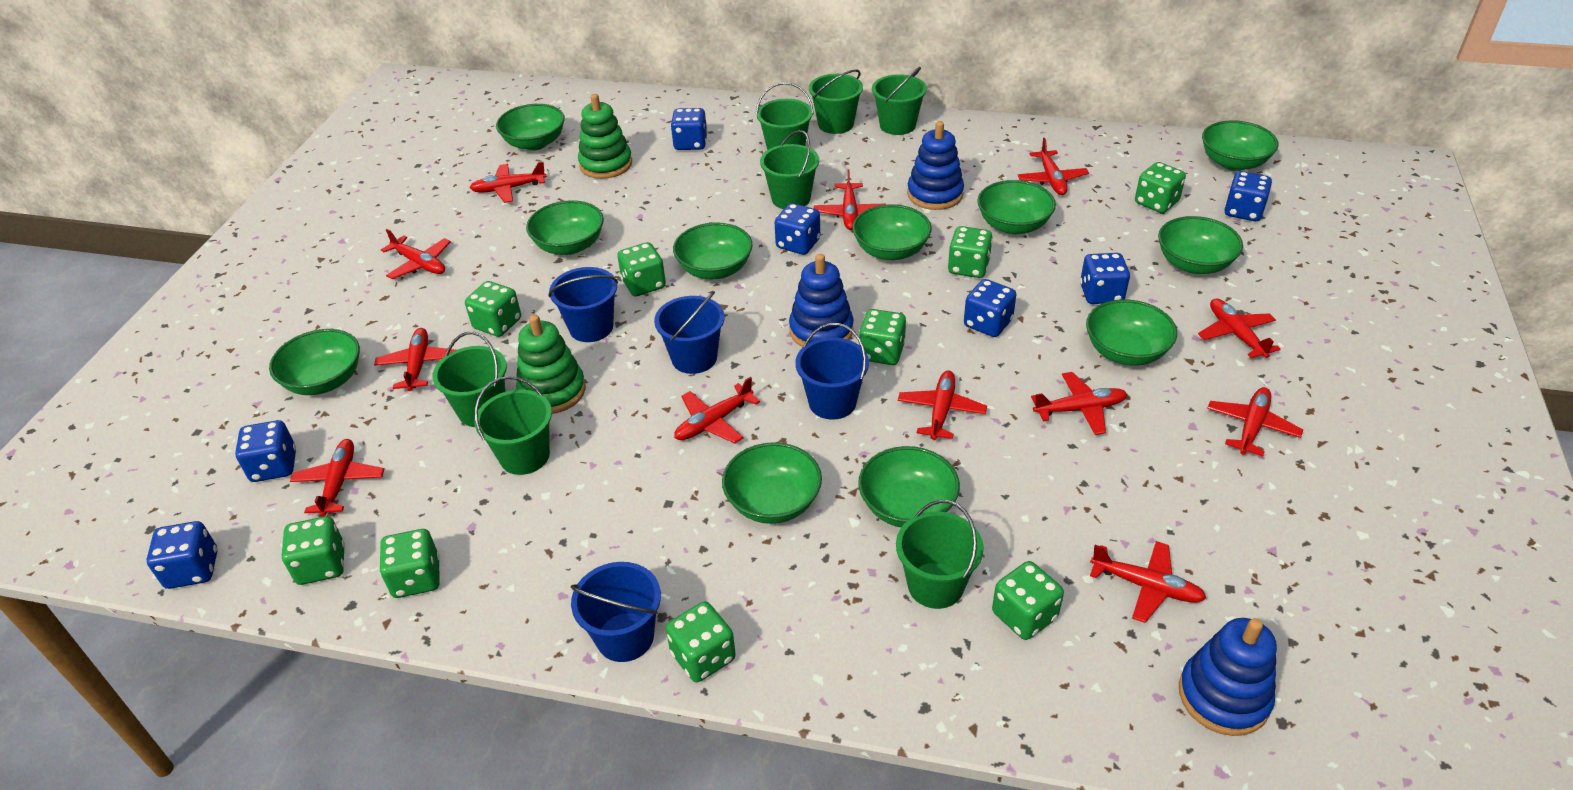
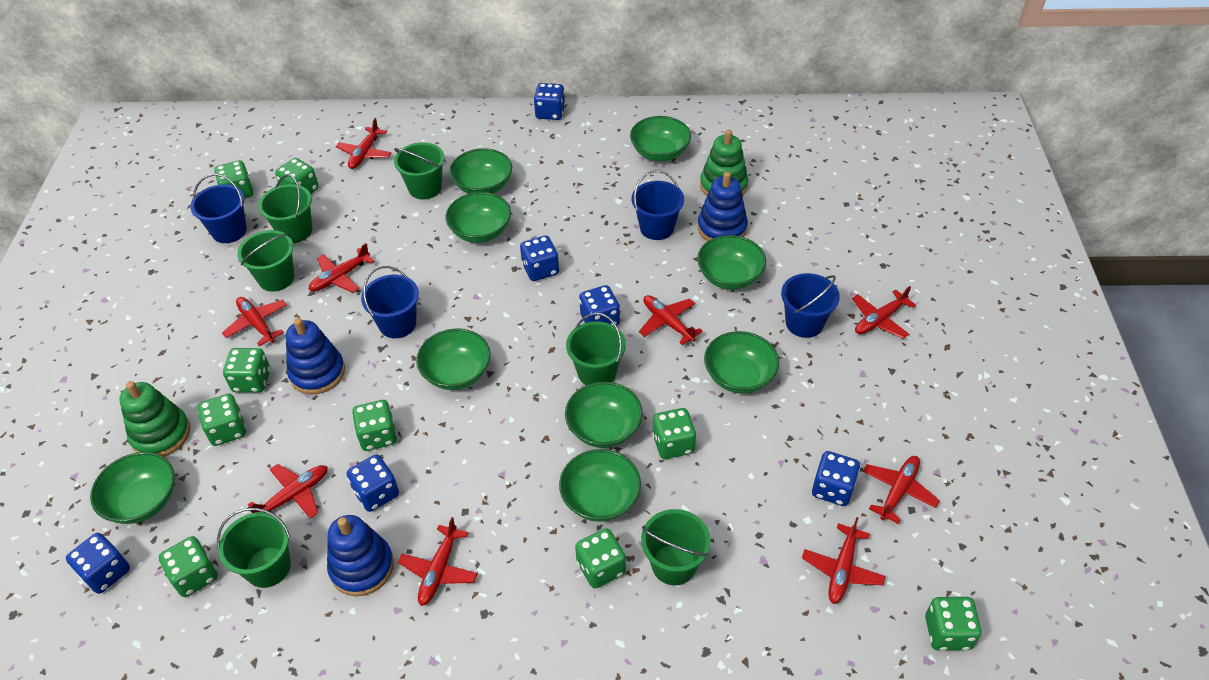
blue dice: 7 -> 6
green bowl: 11 -> 9
green bucket: 7 -> 6
red plane: 12 -> 9

